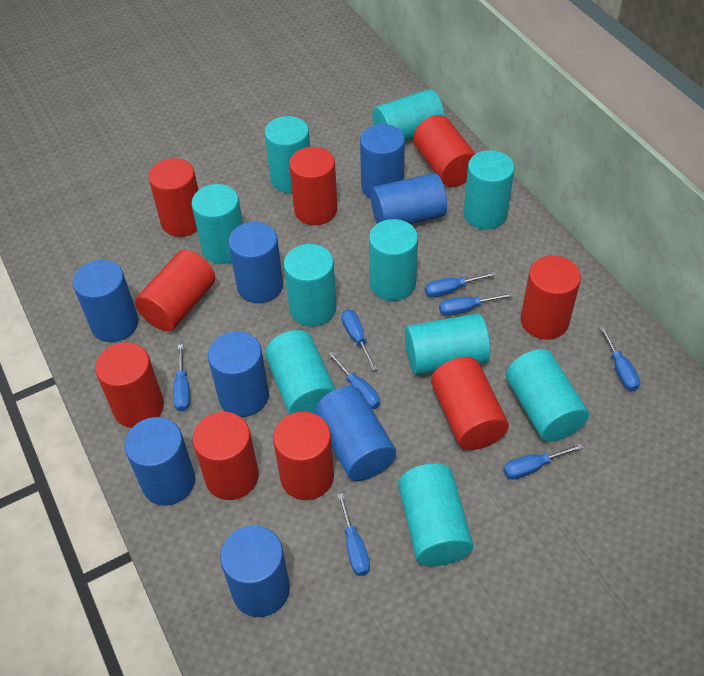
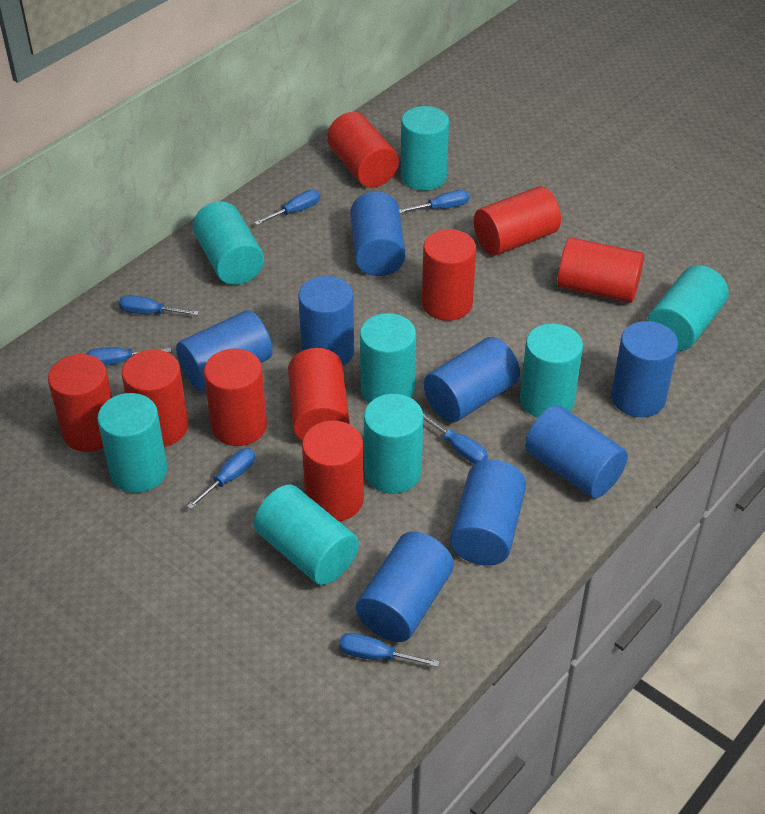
blue screwdriver: 8 -> 7
turquoise cylinder: 10 -> 8

